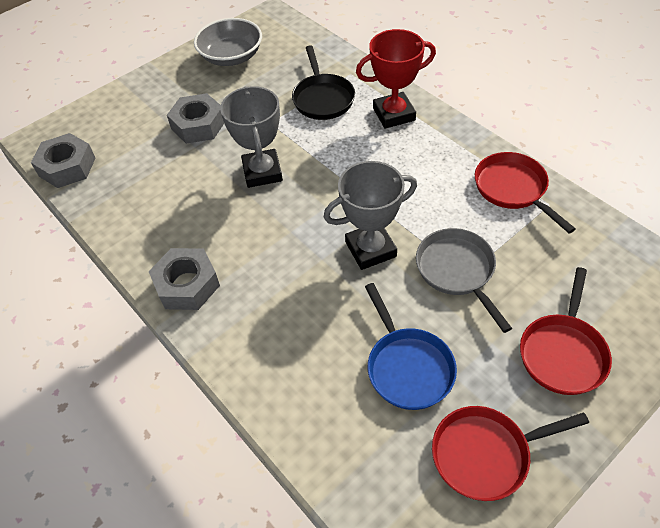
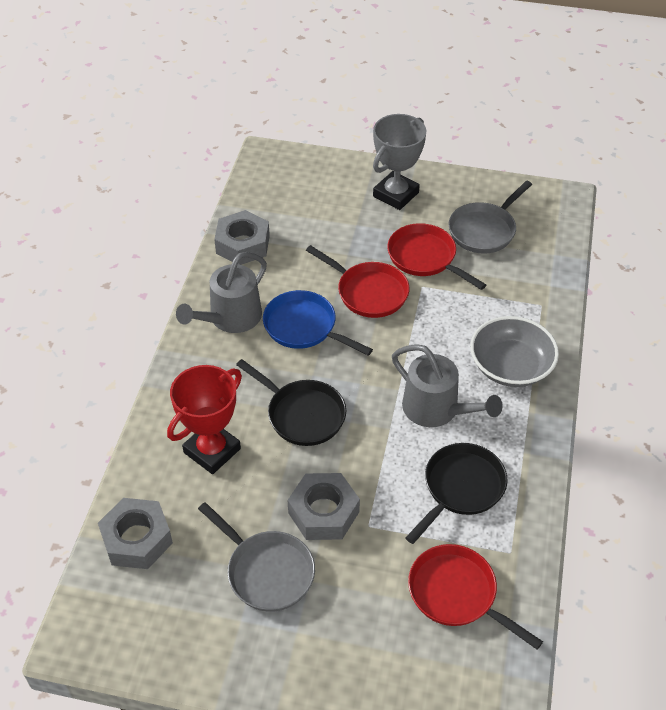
black pan: 1 -> 2
grey pan: 1 -> 2
grey trophy: 2 -> 1
grey watering can: 0 -> 2

